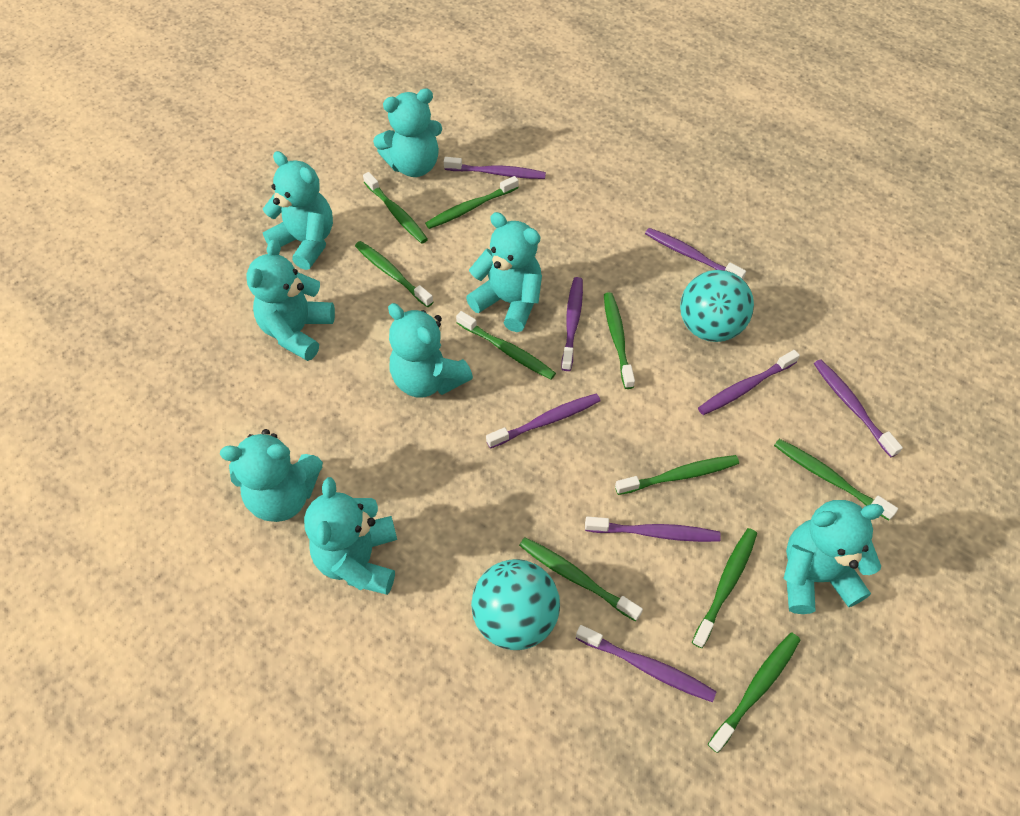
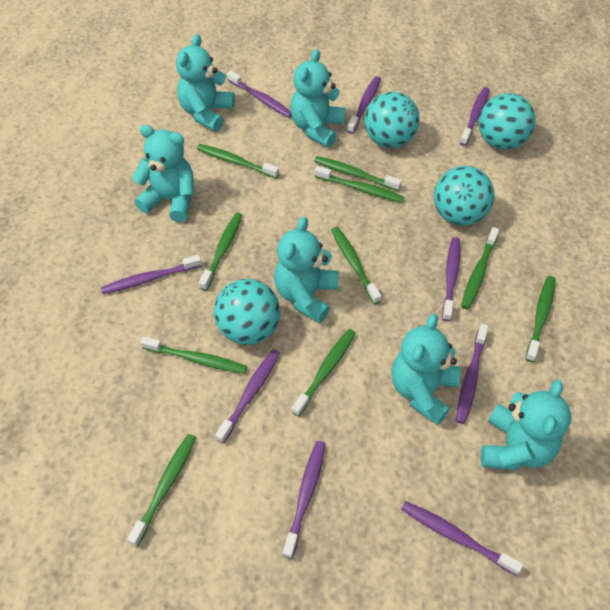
purple toothbrush: 8 -> 9
turquoise ball: 2 -> 4
turquoise teddy bear: 8 -> 6

